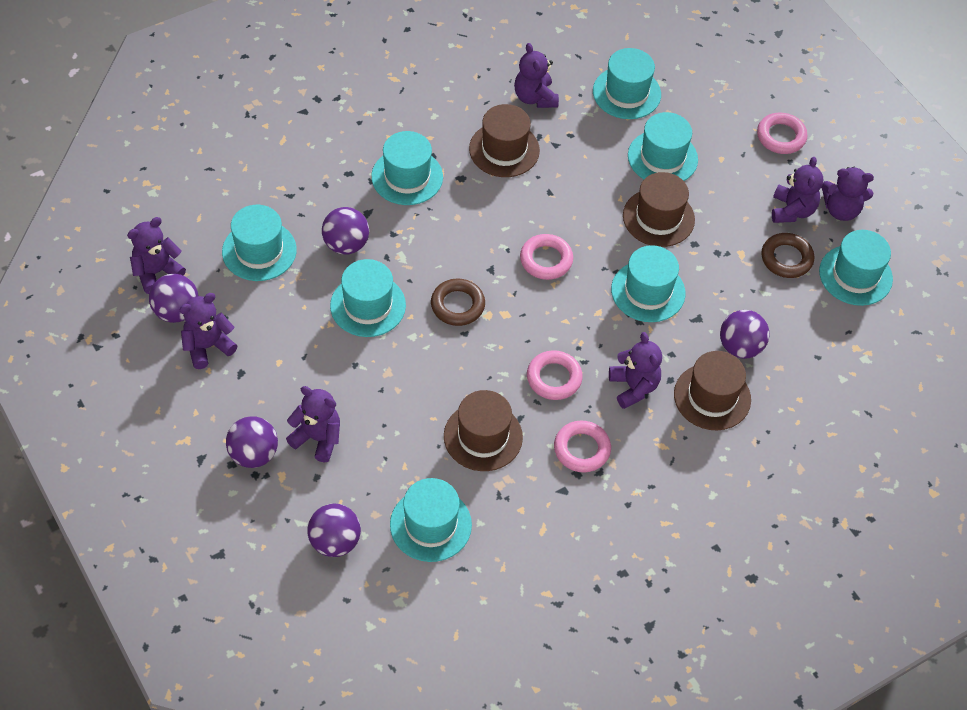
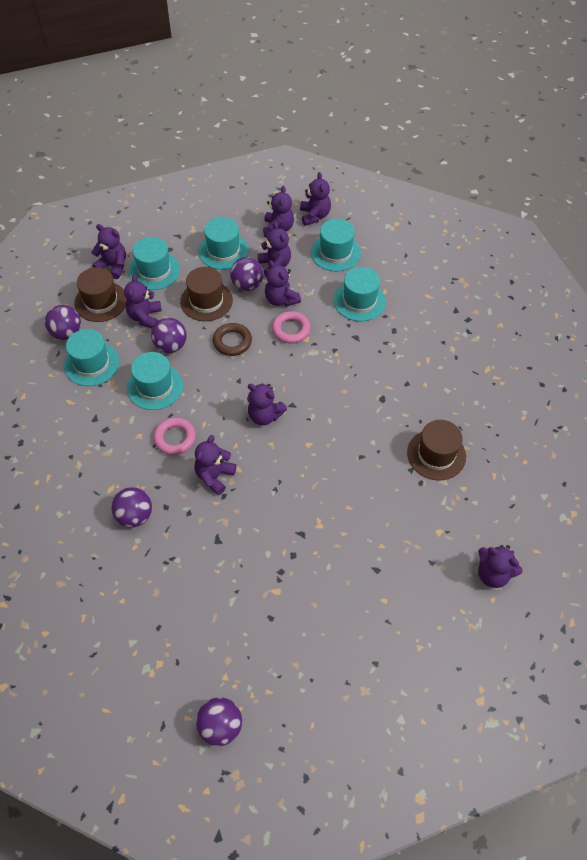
brown hat: 4 -> 3
brown ring: 2 -> 1
pink ring: 4 -> 2
purple teddy bear: 7 -> 9
turquoise hat: 8 -> 6

